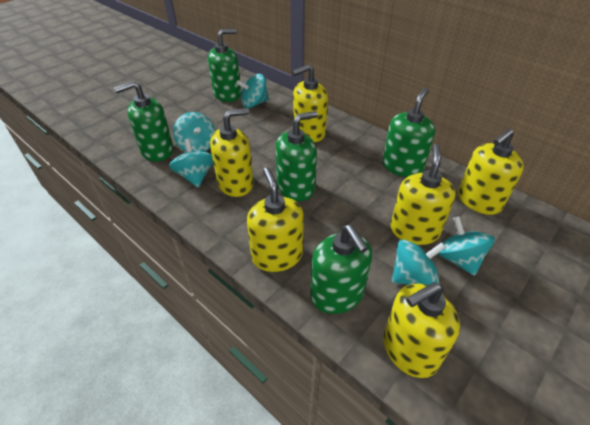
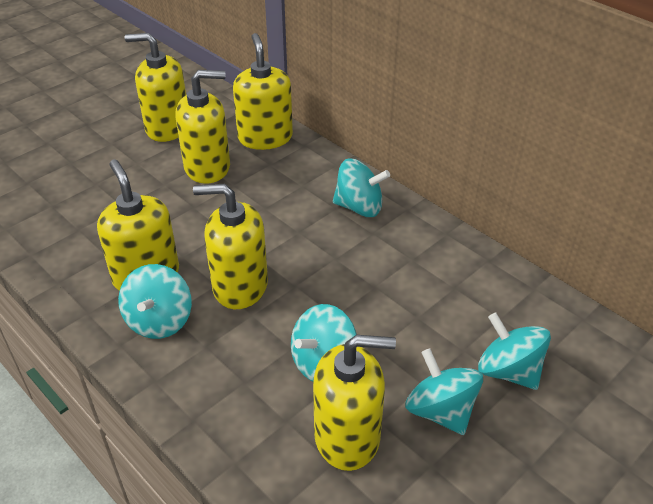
green soap dispenser: 5 -> 0

